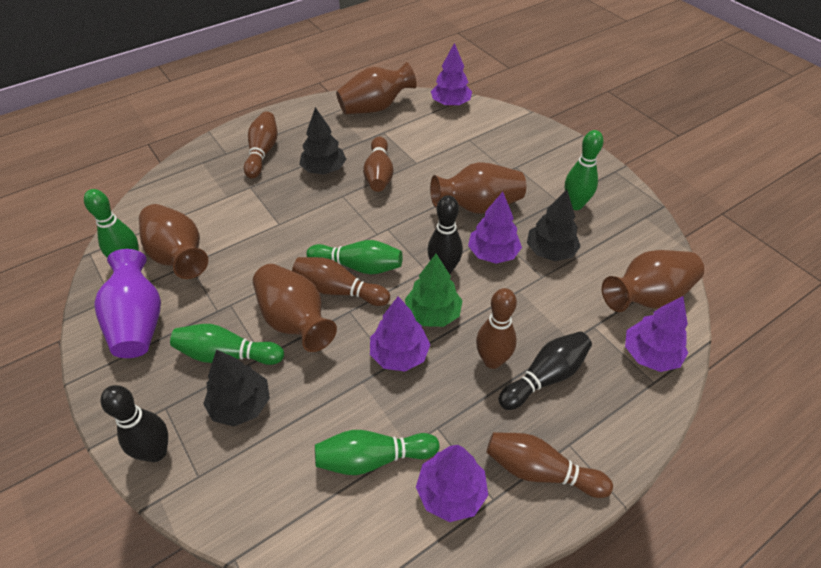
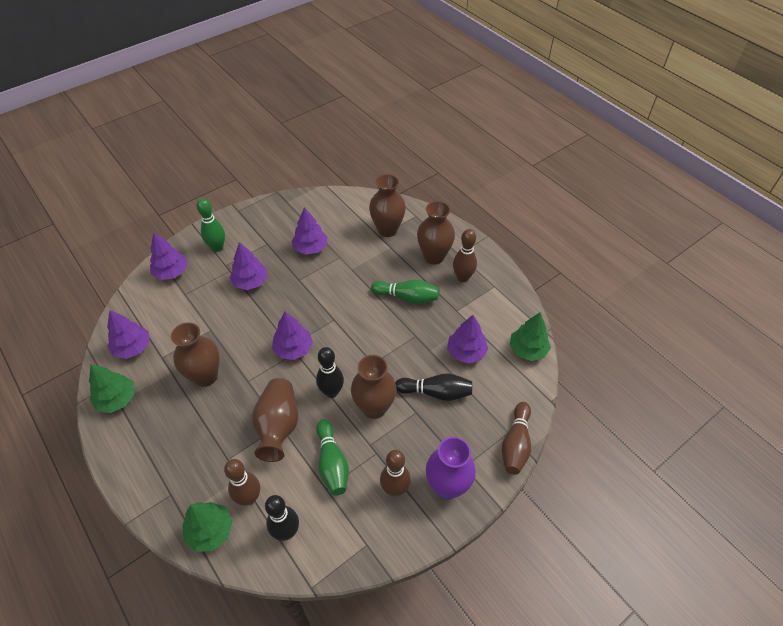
black tree: 3 -> 0
brown bowling pin: 5 -> 4
green bowling pin: 5 -> 3
green tree: 1 -> 3
purple tree: 5 -> 6

